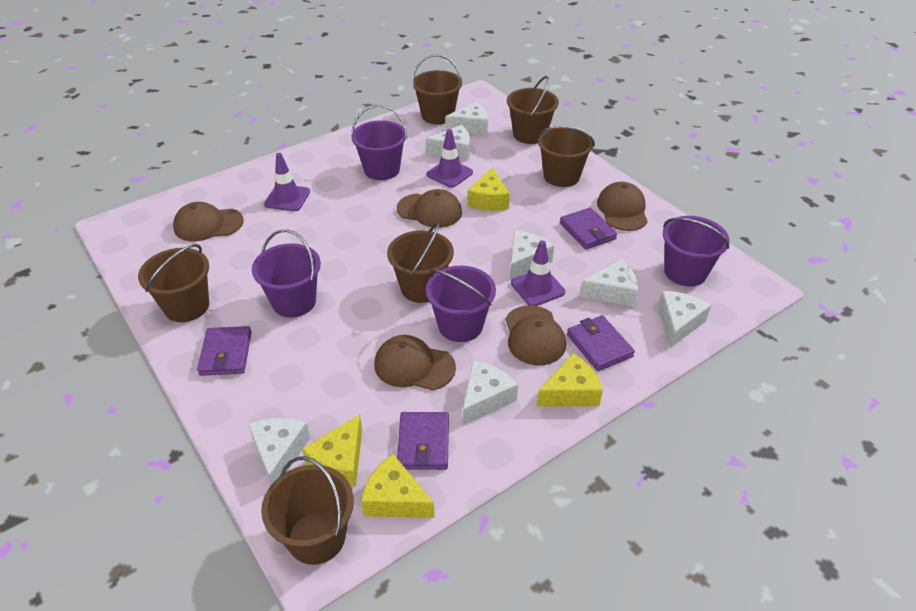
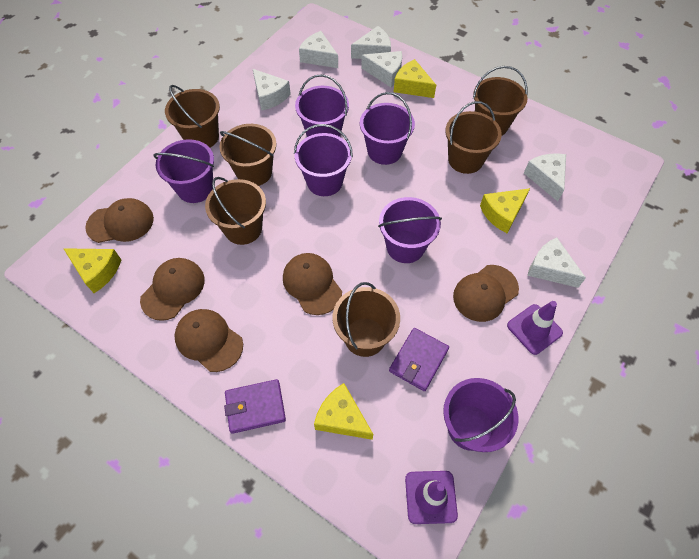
purple bucket: 4 -> 6
purple traffic cone: 3 -> 2
purple wallet: 4 -> 2
white cheese: 7 -> 6

